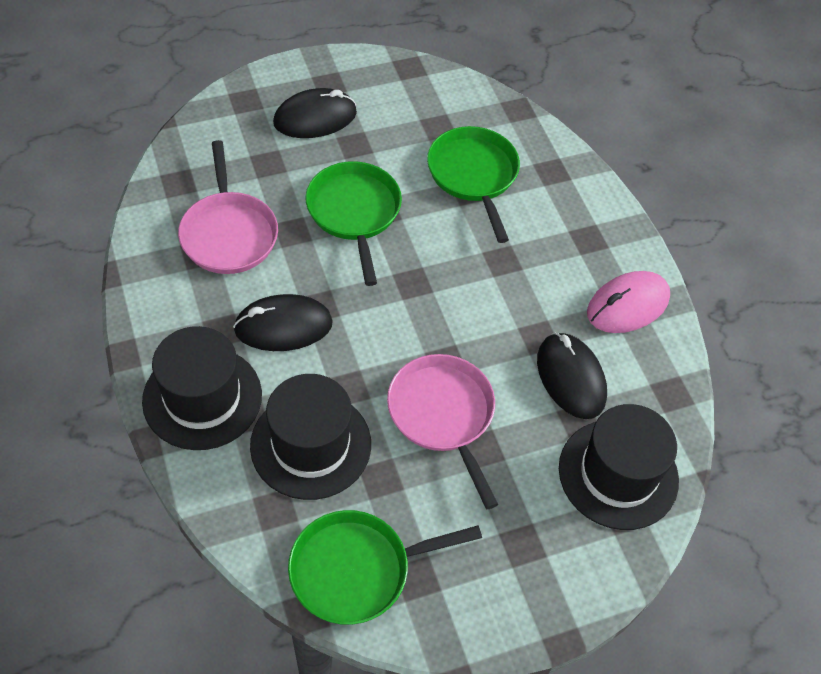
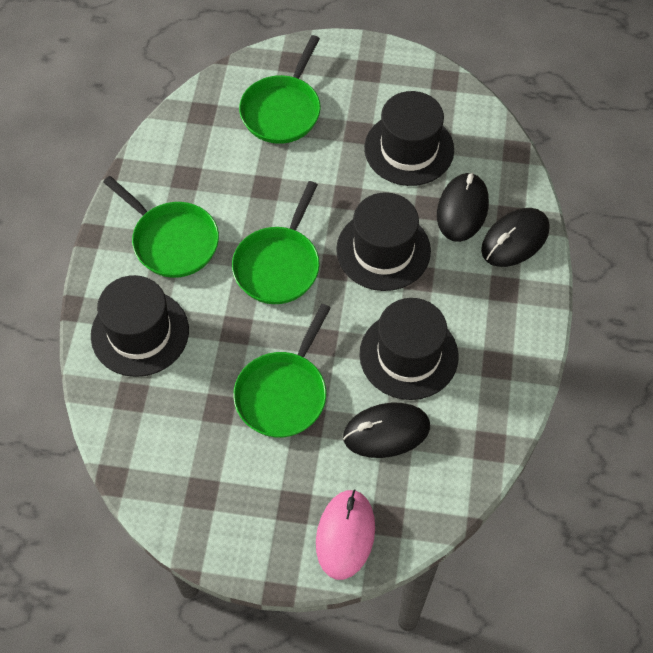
black hat: 3 -> 4
green pan: 3 -> 4
pink pan: 2 -> 0

